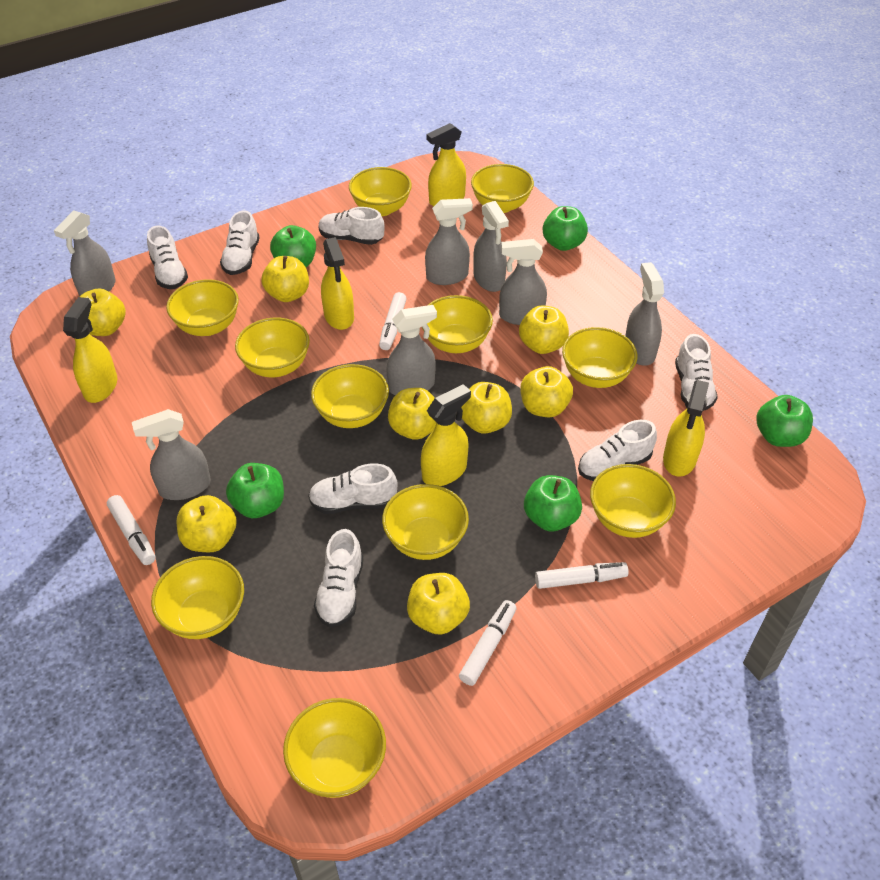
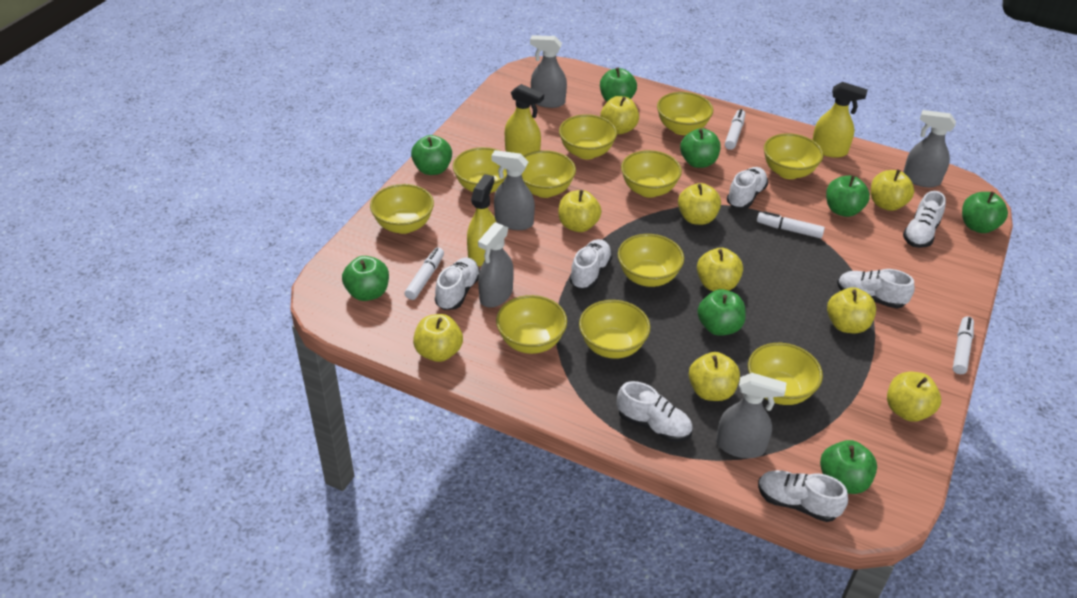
green apple: 5 -> 8
grey spray bottle: 7 -> 5
yellow apple: 8 -> 9
yellow spray bottle: 5 -> 3

